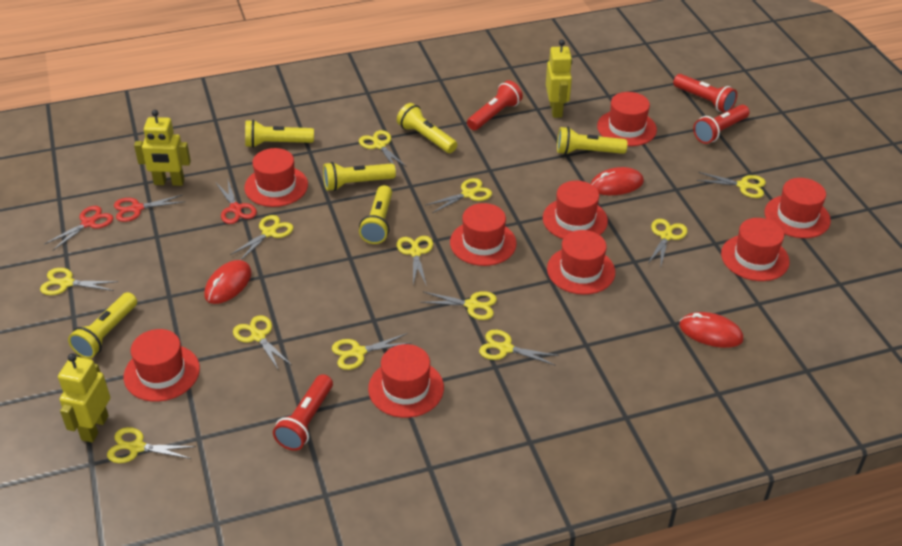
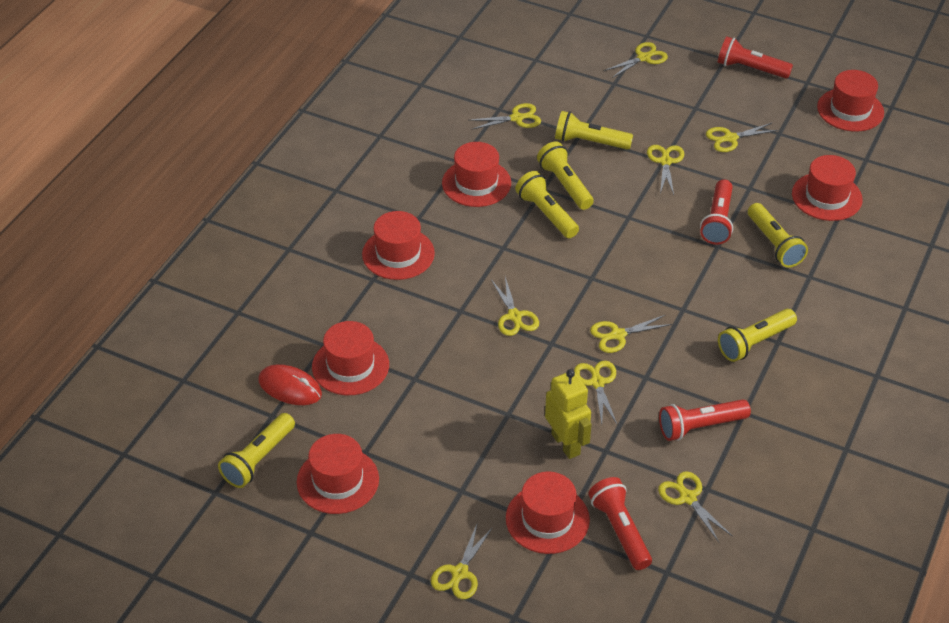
red hat: 9 -> 7
red mouse: 3 -> 1
red scissors: 3 -> 0
yellow robot: 3 -> 1
yellow scissors: 12 -> 9

